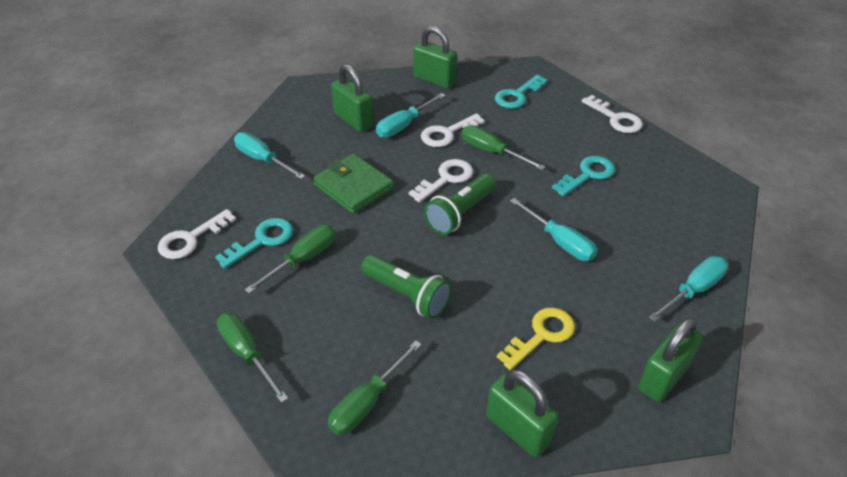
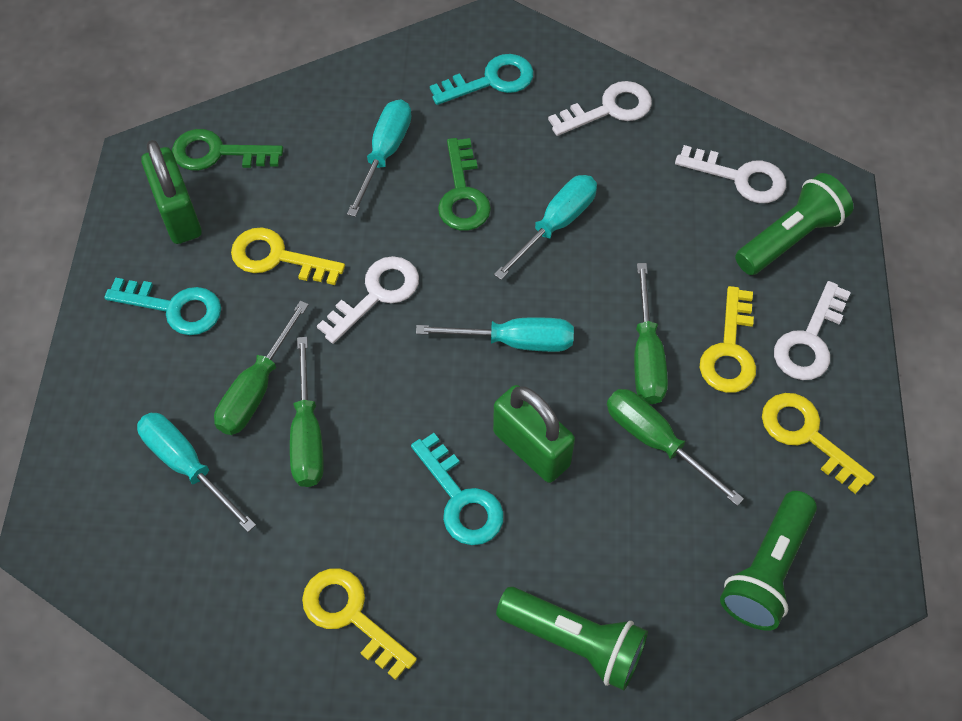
green flashlight: 2 -> 3
green key: 0 -> 2
green padlock: 4 -> 2
green wallet: 1 -> 0
yellow key: 1 -> 4

